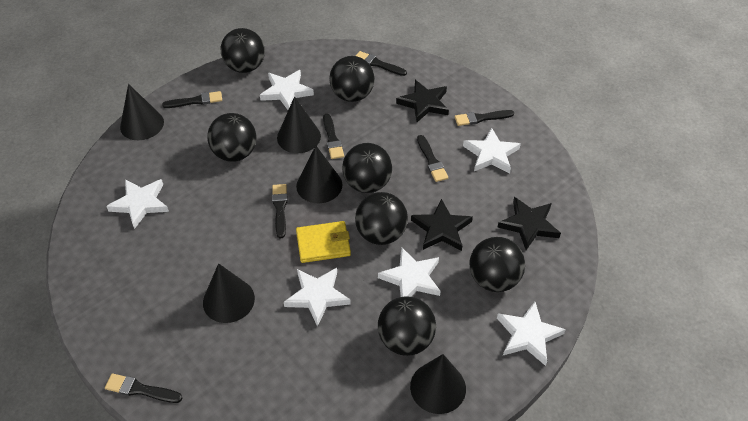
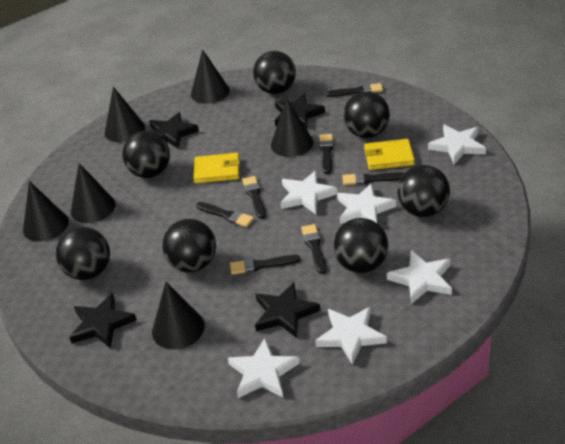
black cone: 5 -> 6
black star: 3 -> 4
yellow wallet: 1 -> 2

